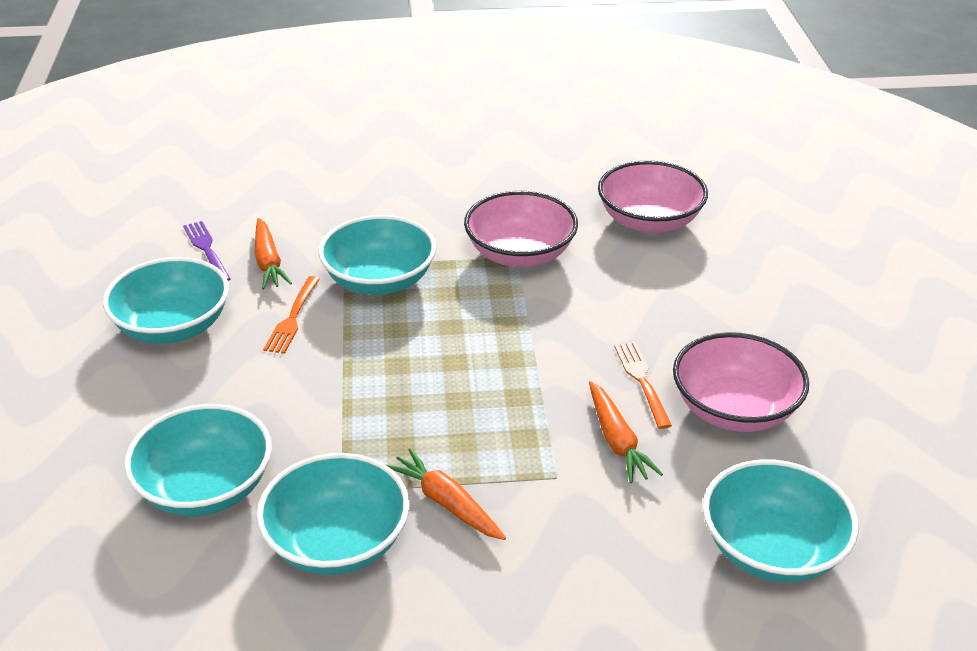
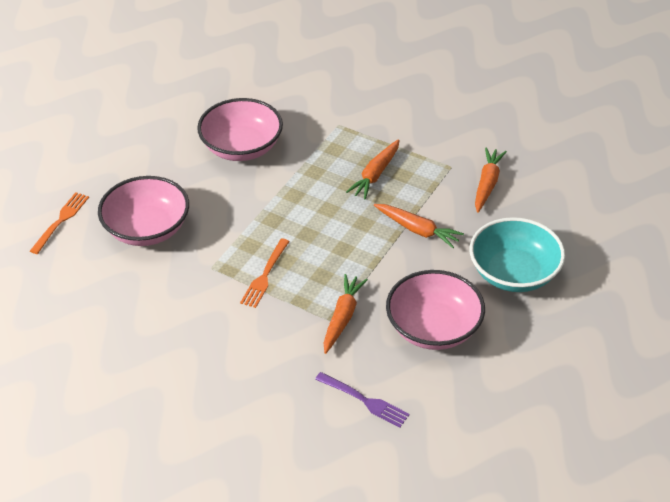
orange carrot: 3 -> 4
turquoise bowl: 5 -> 1

